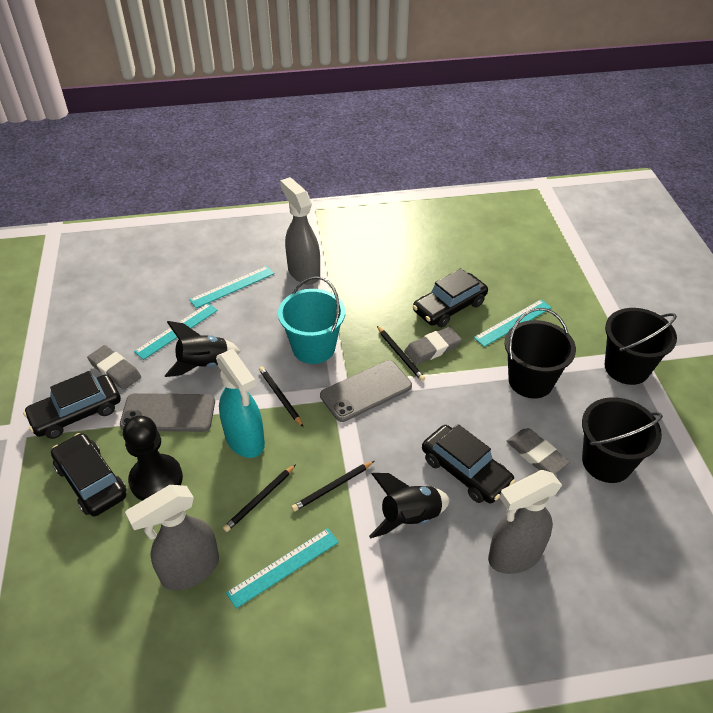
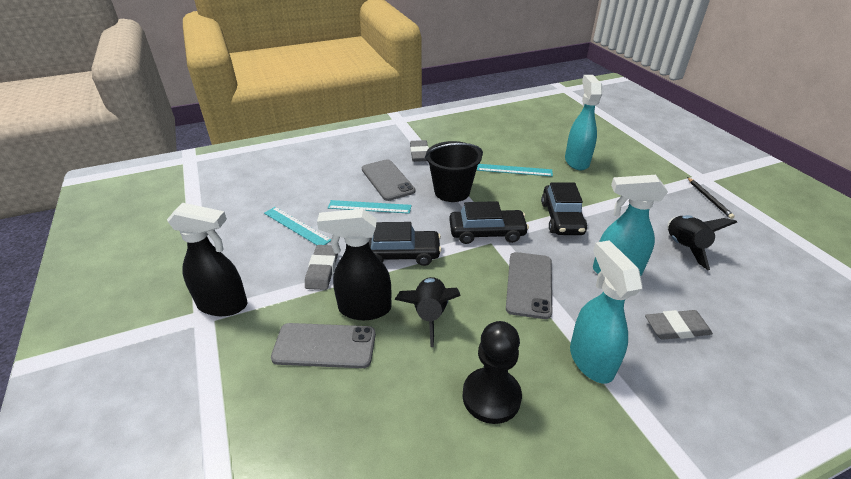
black bucket: 3 -> 1
black car: 4 -> 3
black pencil: 4 -> 1
black spray bottle: 0 -> 2
grey phone: 2 -> 3
grey spray bottle: 3 -> 0
turquoise bucket: 1 -> 0
turquoise ruler: 4 -> 3
turquoise spray bottle: 1 -> 3

